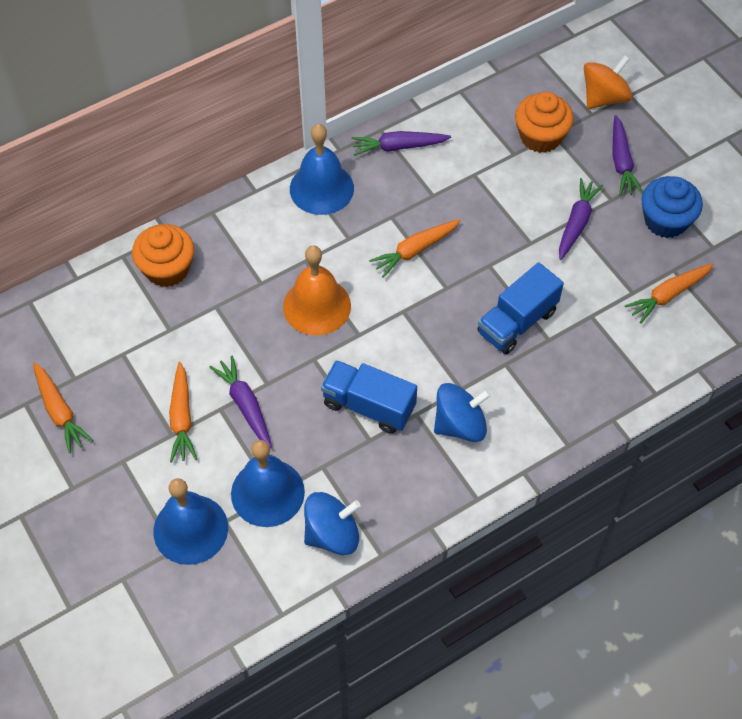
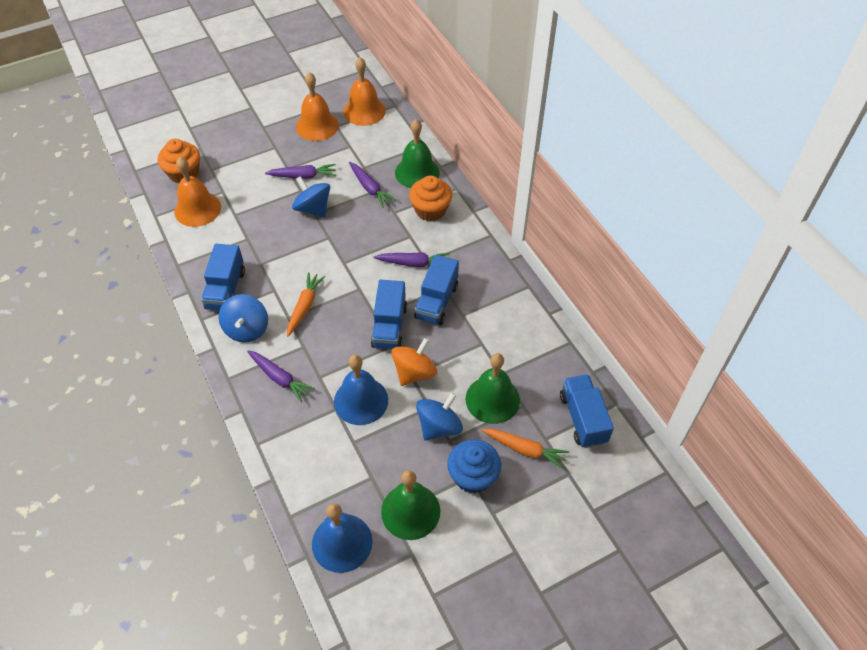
blue bell: 3 -> 2
blue spinning top: 2 -> 3
blue truck: 2 -> 4
green bell: 0 -> 3
orange bell: 1 -> 3
orange carrot: 4 -> 2

